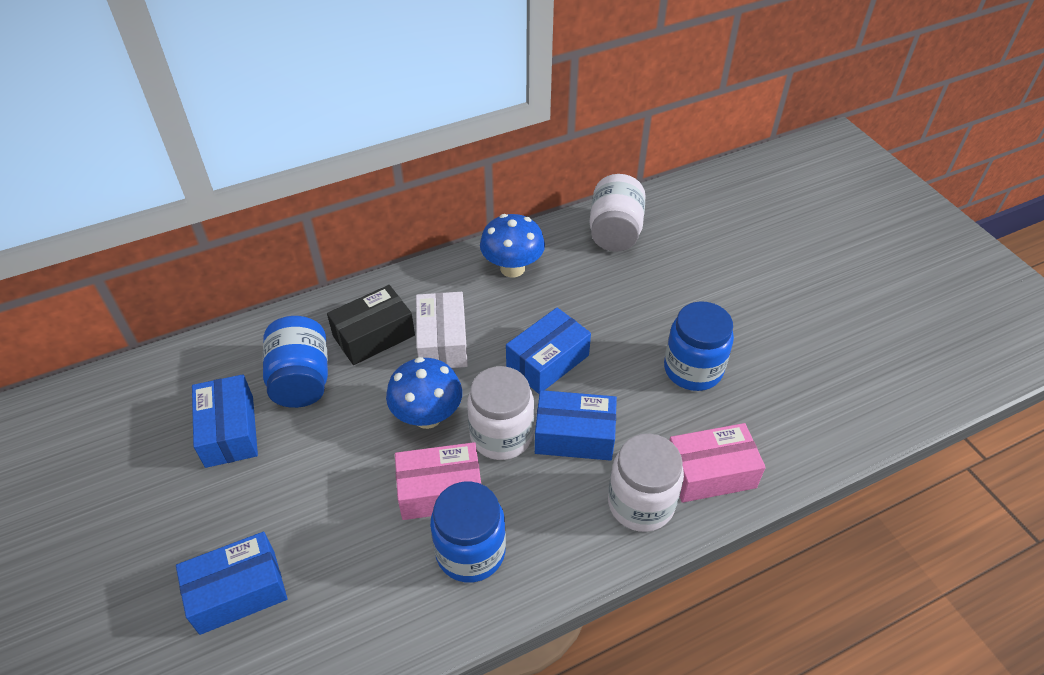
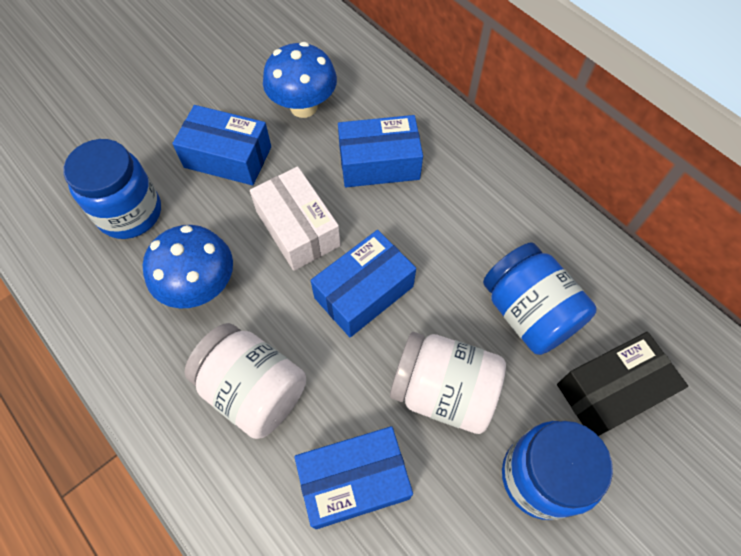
pink box: 2 -> 0
white jar: 3 -> 2

